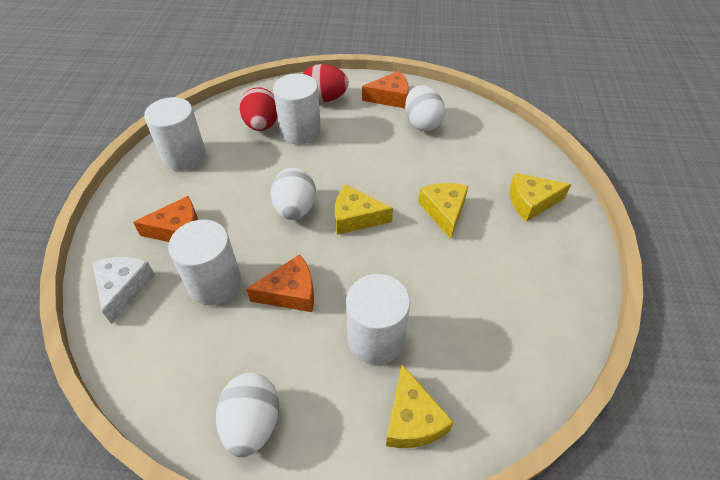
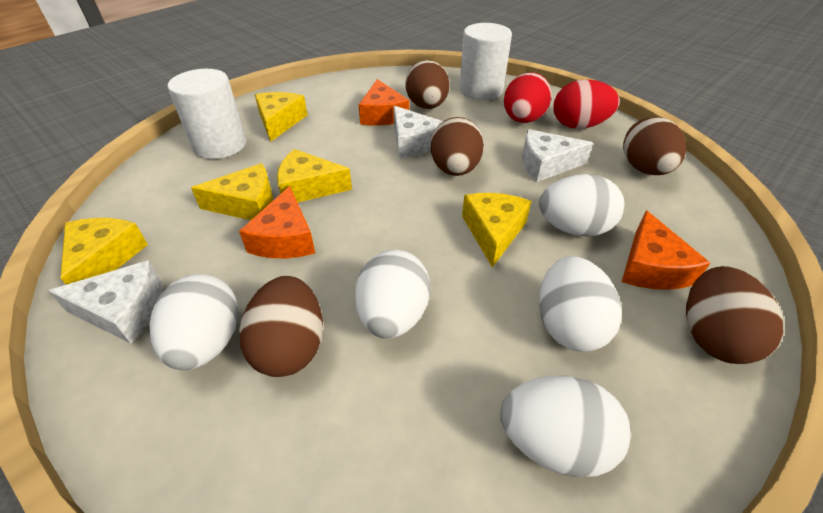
brown egg: 0 -> 5
white cheese: 1 -> 3
white cylinder: 4 -> 2
white egg: 3 -> 5
yellow cheese: 4 -> 5

